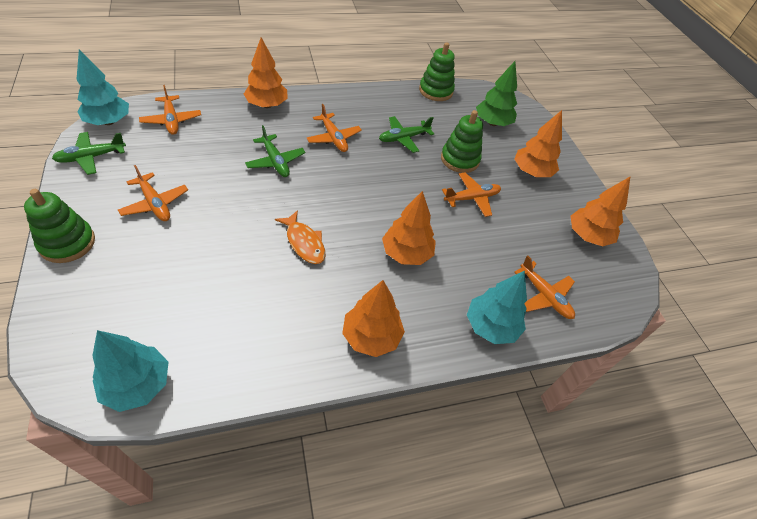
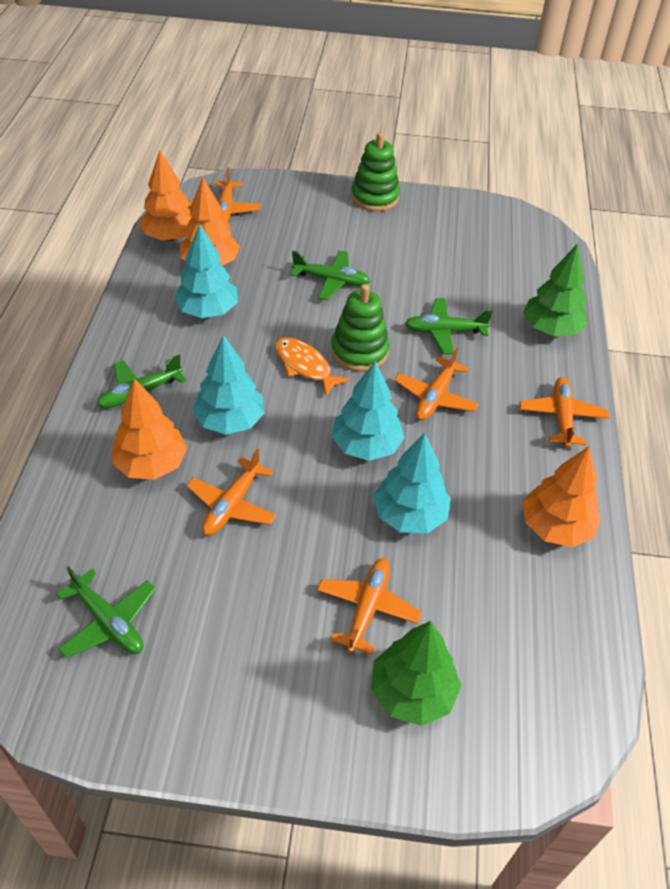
green plane: 3 -> 4
green stacking toy: 3 -> 2
green tree: 1 -> 2
orange tree: 5 -> 4
turquoise tree: 3 -> 4

